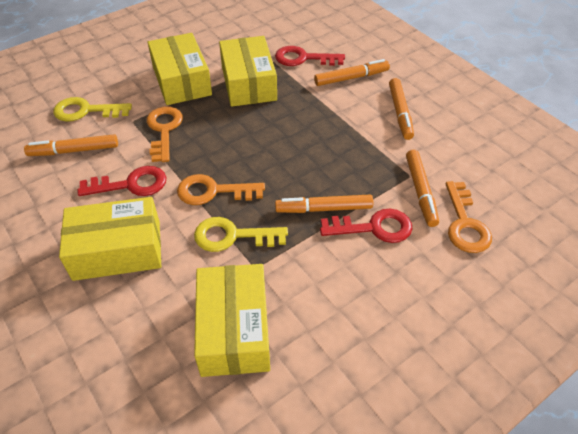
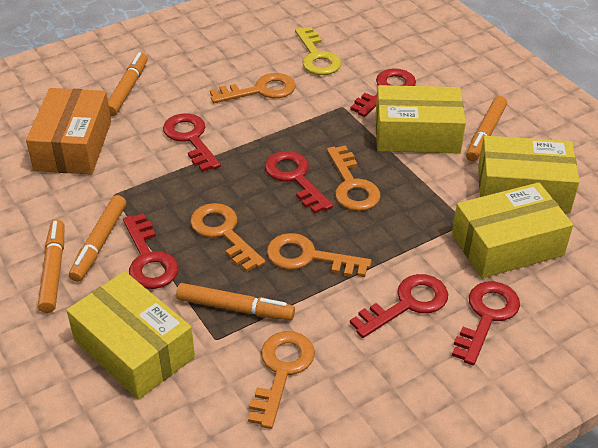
orange box: 0 -> 1
orange key: 3 -> 5
red key: 3 -> 6
yellow key: 2 -> 1

